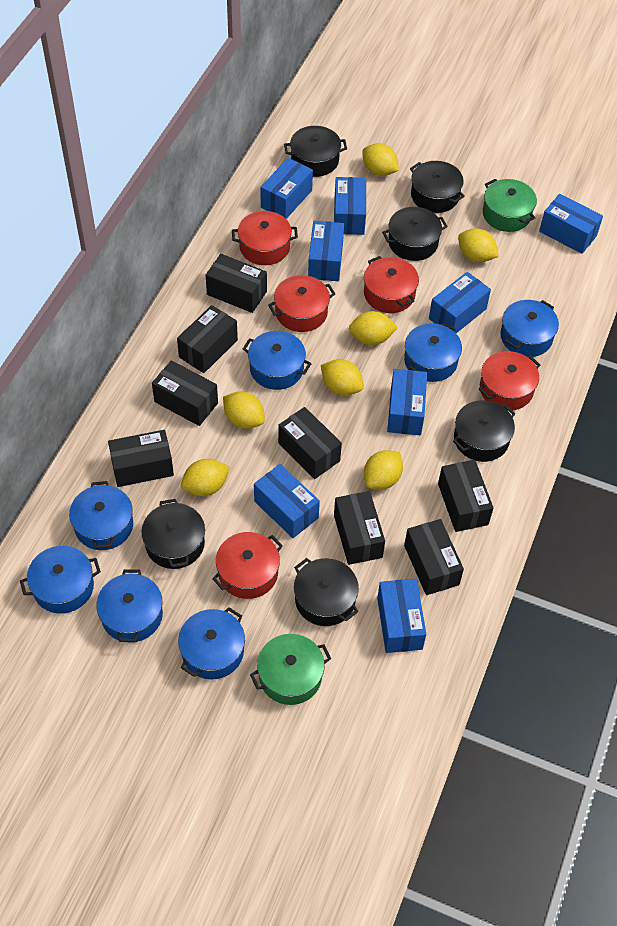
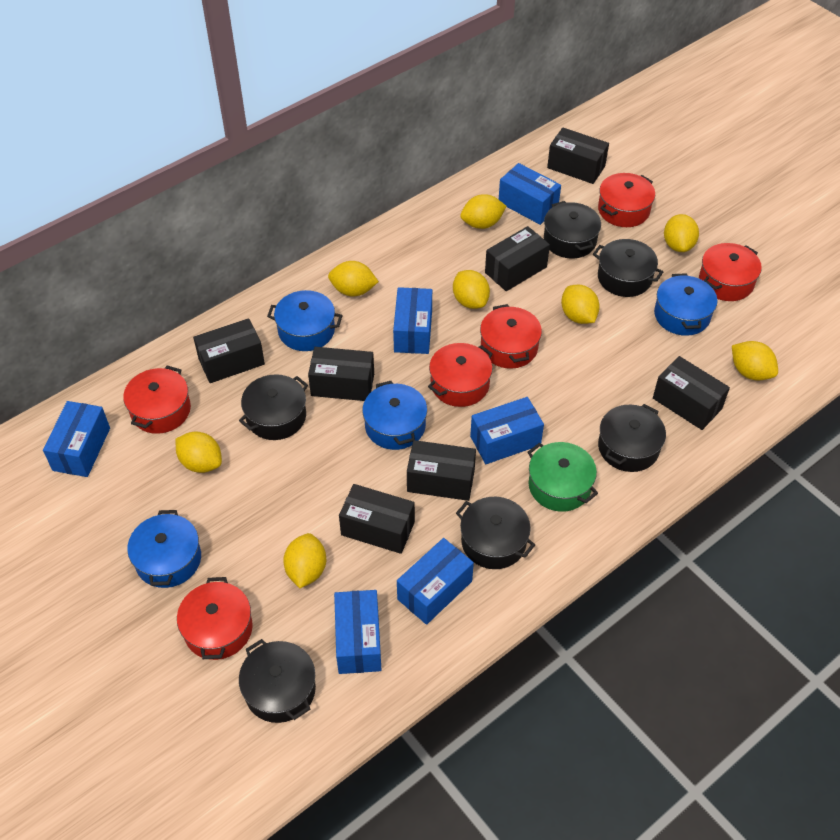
black box: 8 -> 7
blue box: 8 -> 6
blue pot: 7 -> 4
green pot: 2 -> 1
red pot: 5 -> 6
yellow lemon: 7 -> 8

